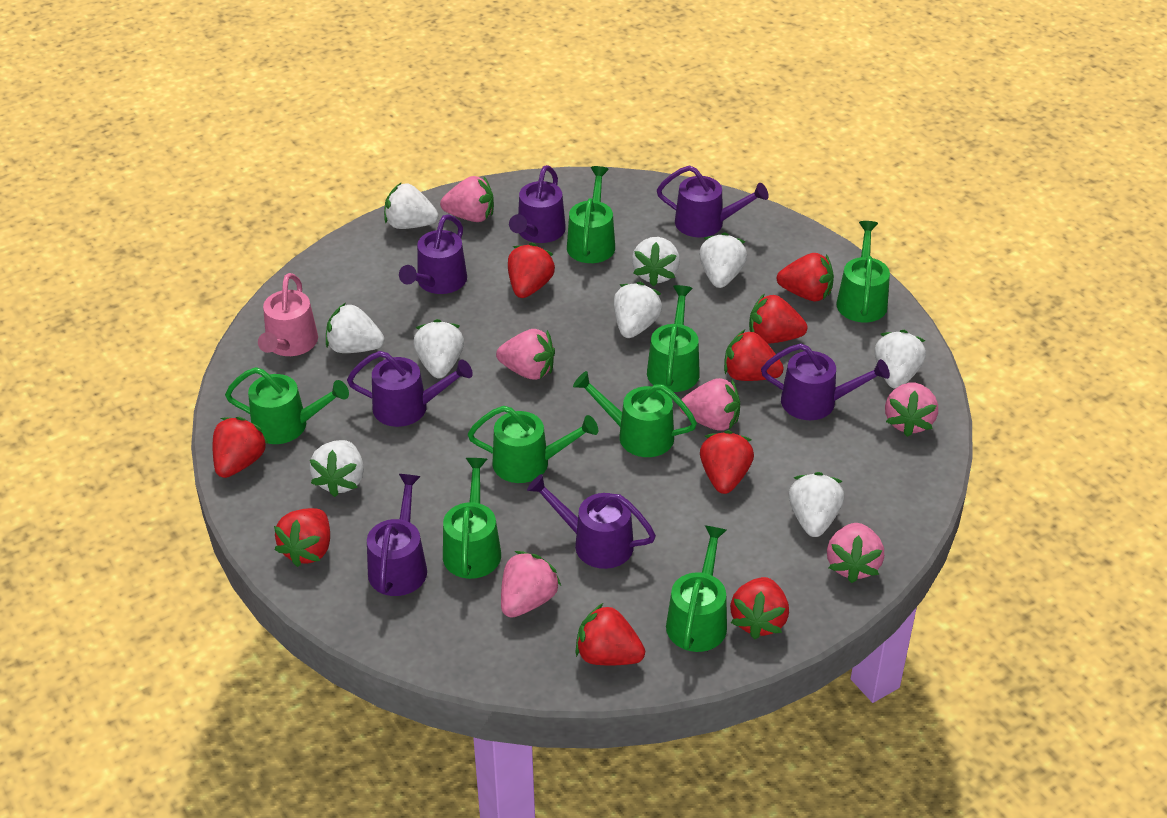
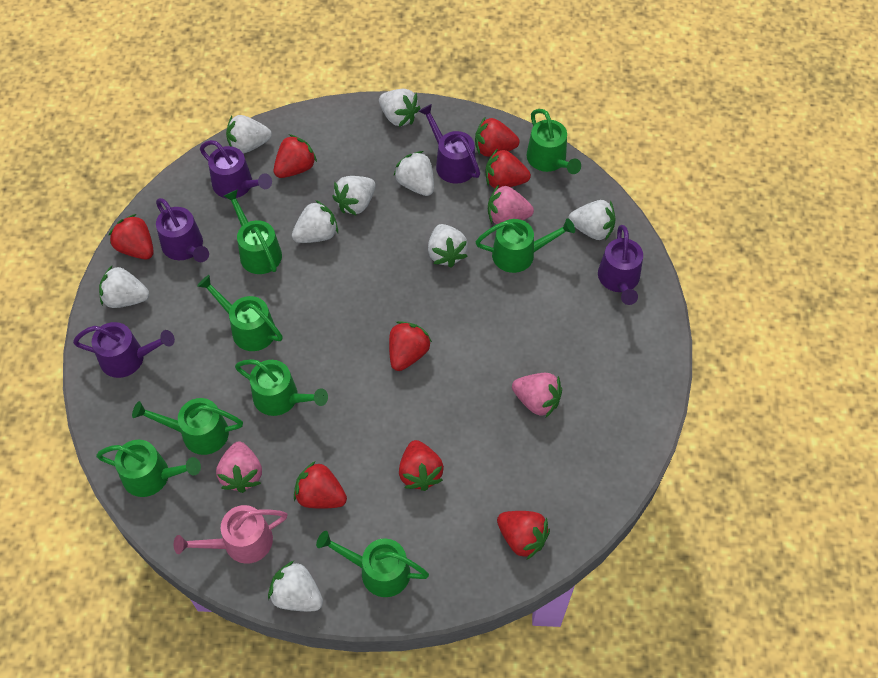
pink strawberry: 6 -> 3
purple watering can: 7 -> 5
red strawberry: 9 -> 8

